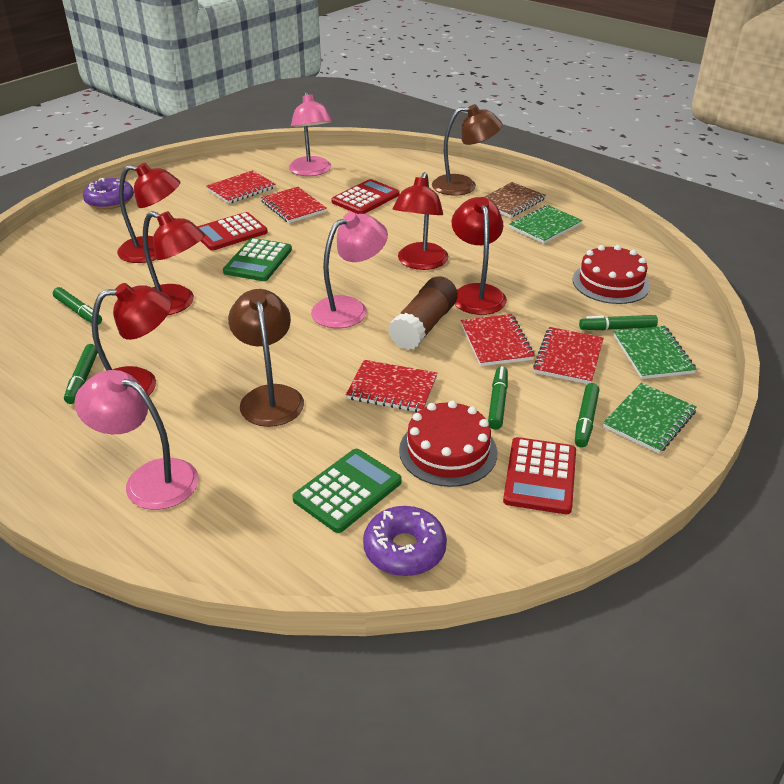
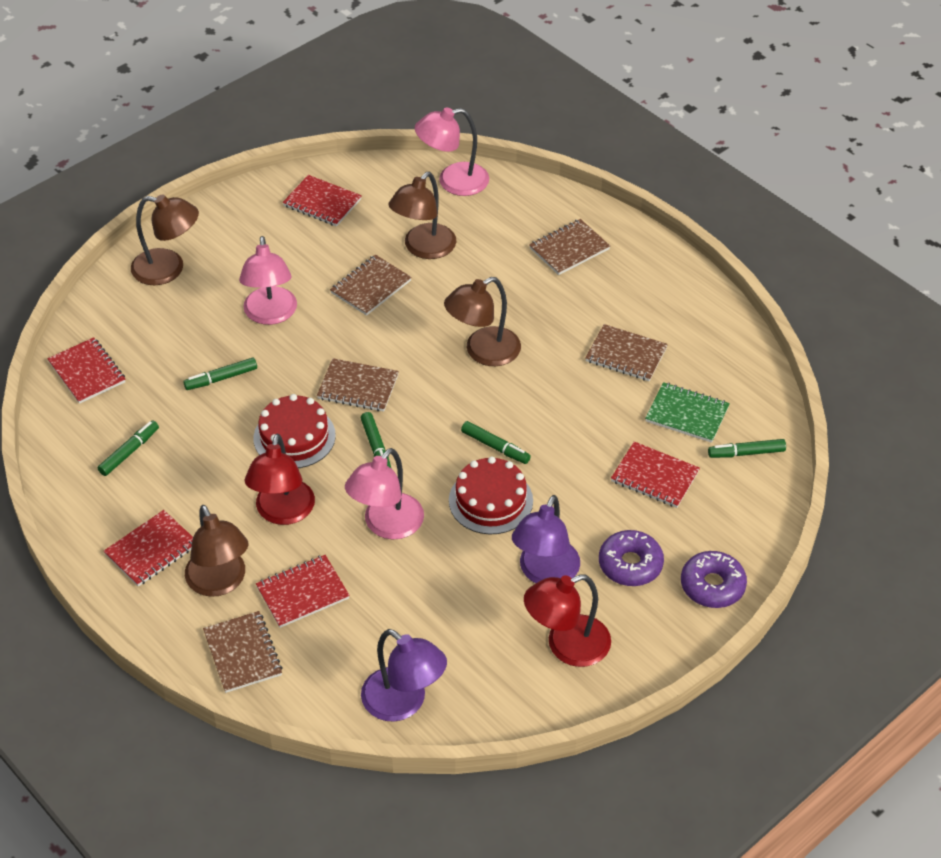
brown glue stick: 1 -> 0
brown lamp: 2 -> 4
brown notebook: 1 -> 5
green calculator: 2 -> 0
green notebook: 3 -> 1
purple lamp: 0 -> 2
red calculator: 3 -> 0
red lamp: 5 -> 2

